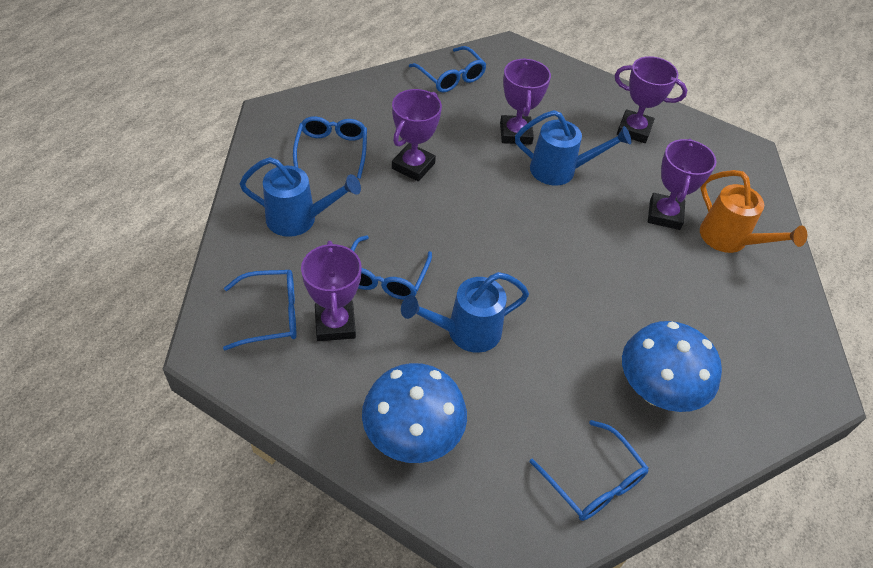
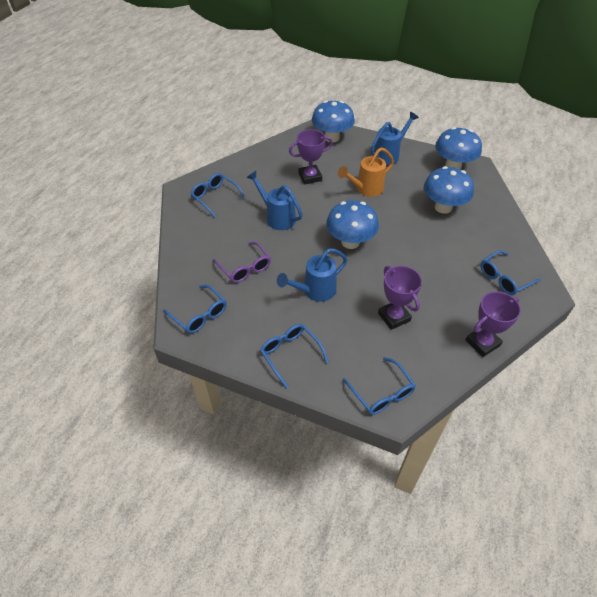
blue mushroom: 2 -> 4
purple glasses: 0 -> 1
purple trophy: 5 -> 3

